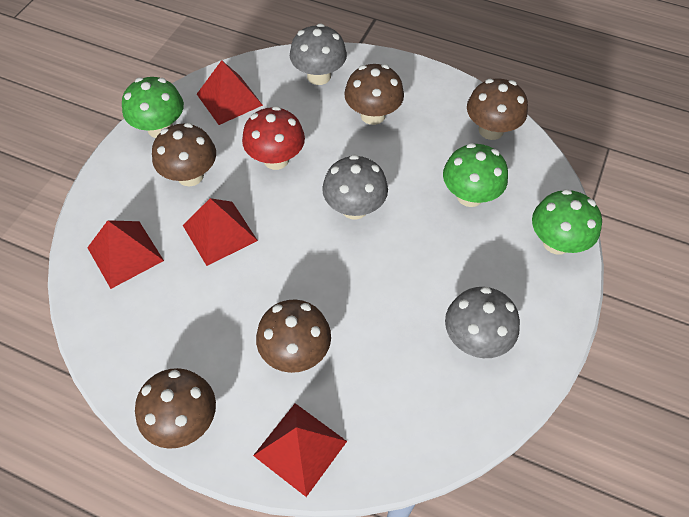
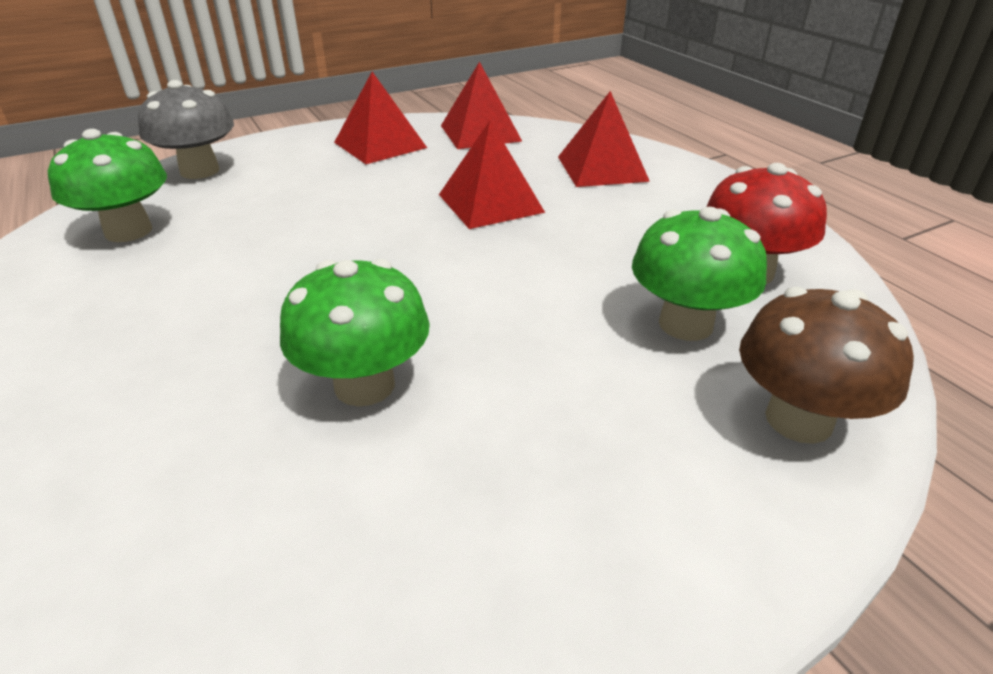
brown mushroom: 5 -> 1
grey mushroom: 3 -> 1

